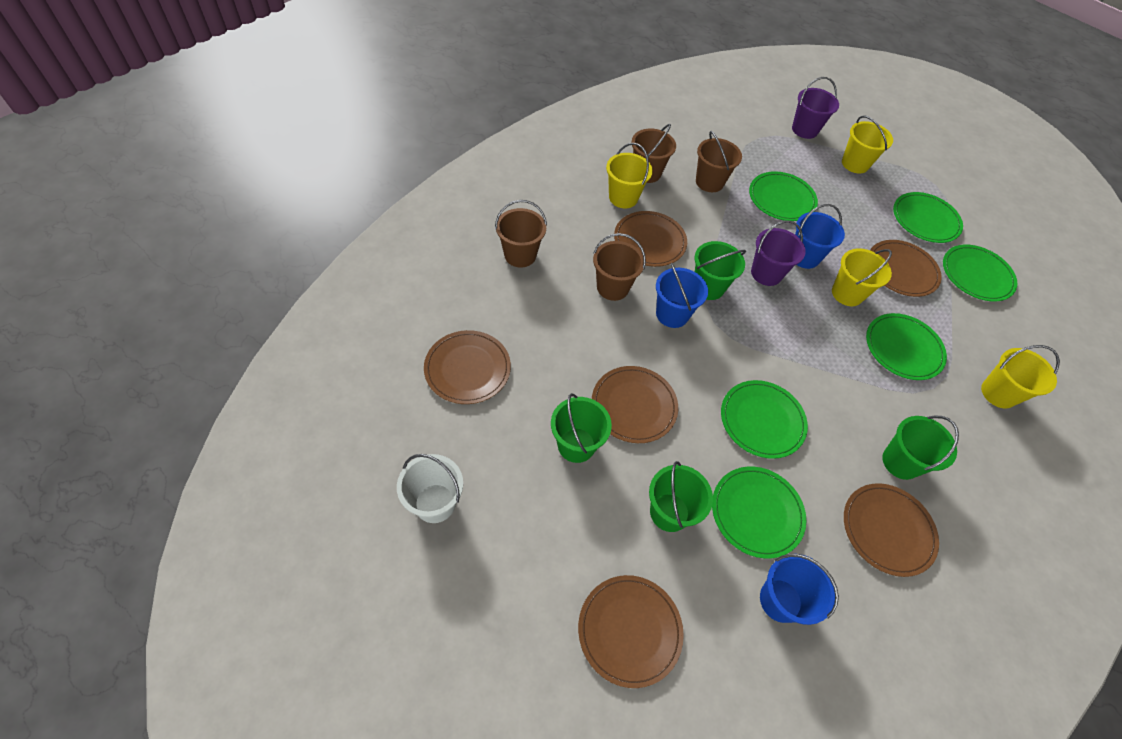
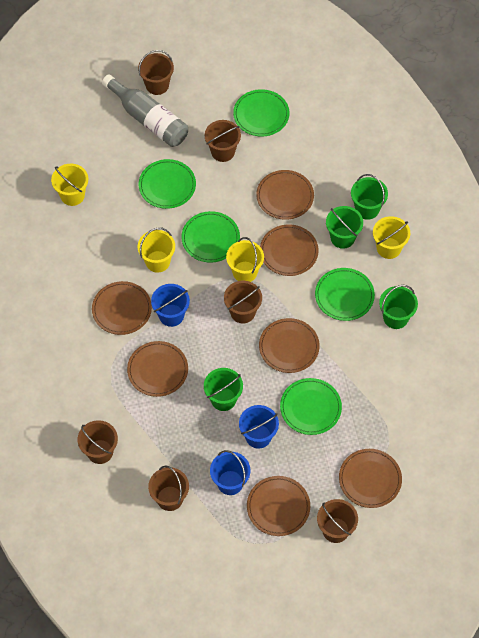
brown bucket: 4 -> 6
brown plate: 6 -> 7
green plate: 6 -> 5
grey bottle: 0 -> 1
purple bucket: 2 -> 0
white bucket: 1 -> 0

